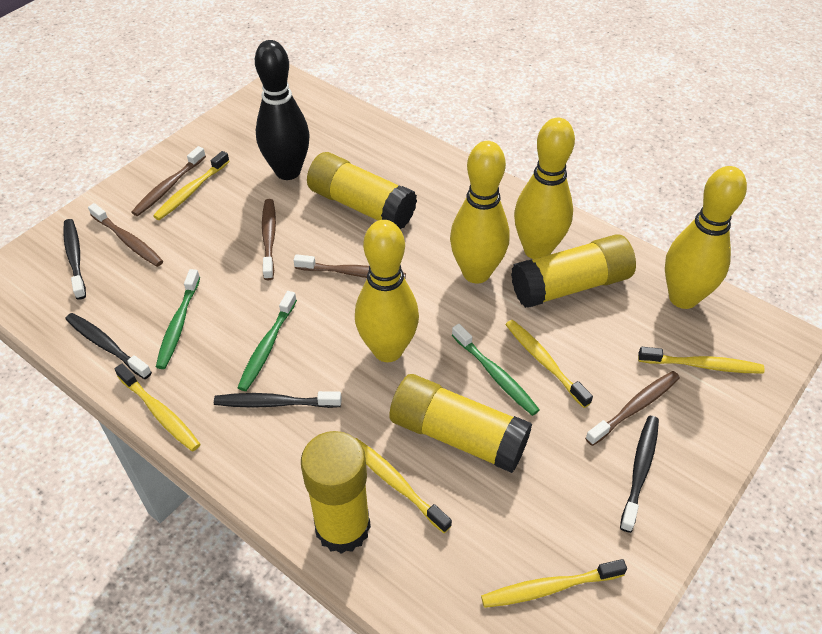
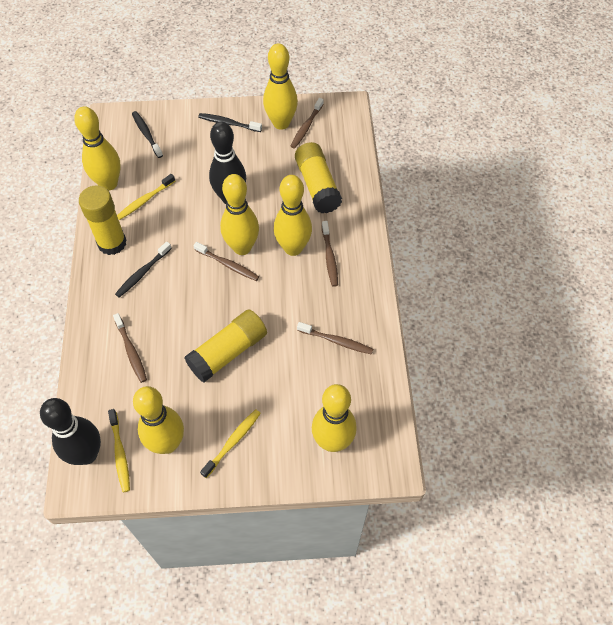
black bowling pin: 1 -> 2
black toothbrush: 4 -> 3
green toothbrush: 3 -> 0
yellow bowling pin: 4 -> 6
yellow glue stick: 4 -> 3
yellow toothbrush: 6 -> 3

